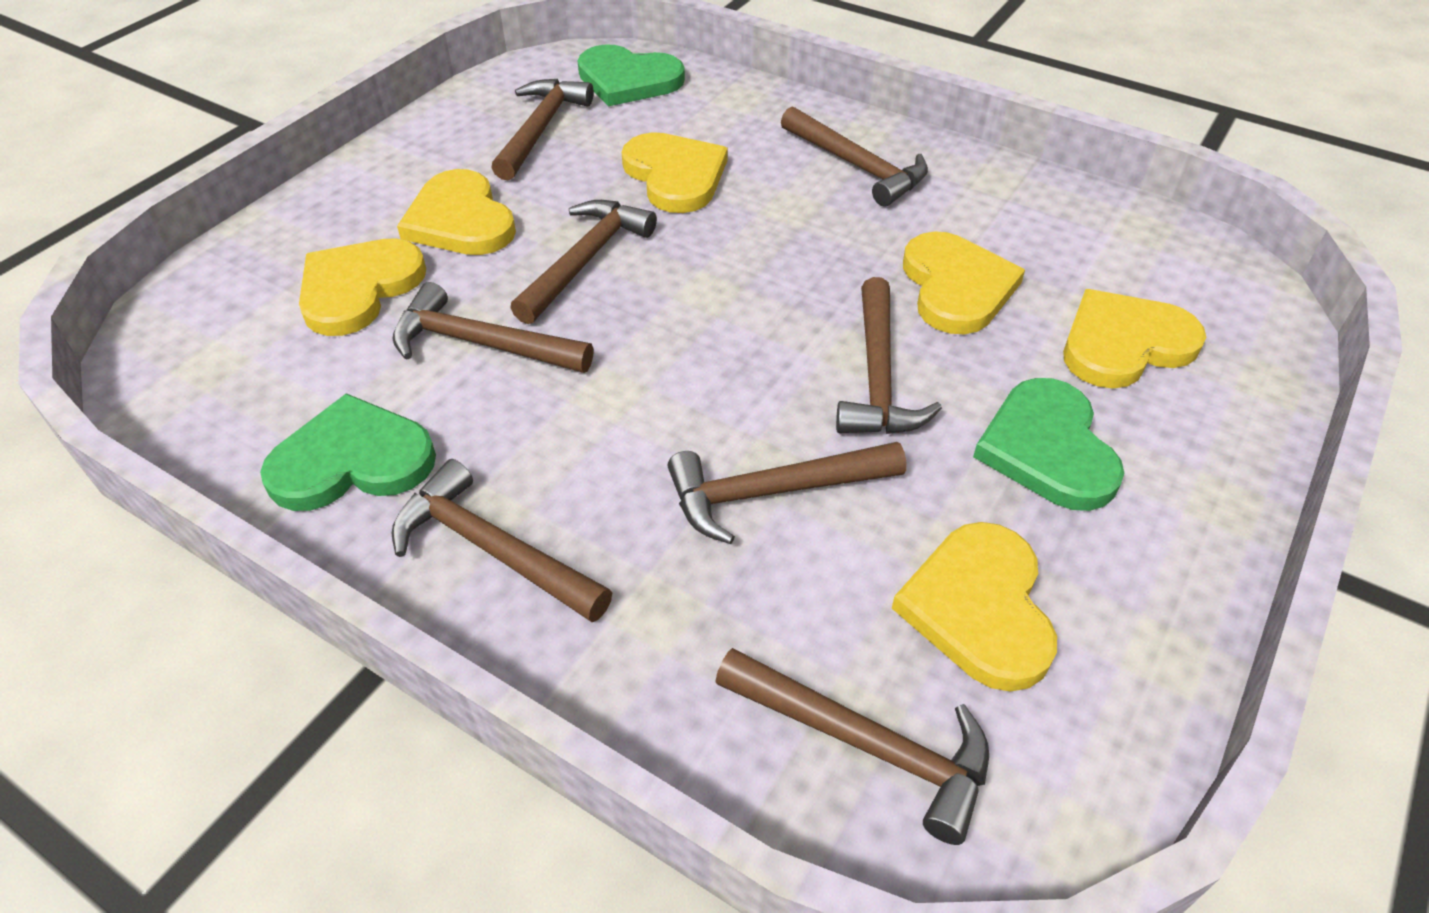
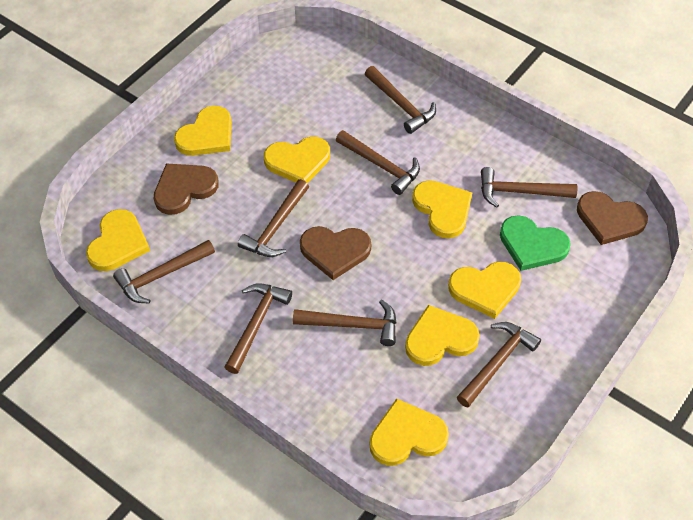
brown heart: 0 -> 3
green heart: 3 -> 1
yellow heart: 6 -> 7

